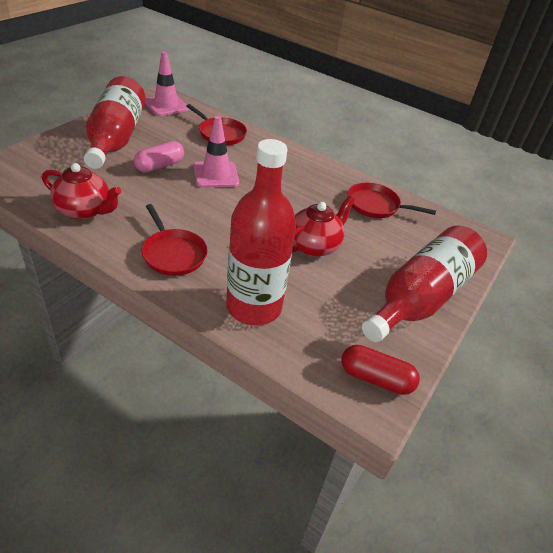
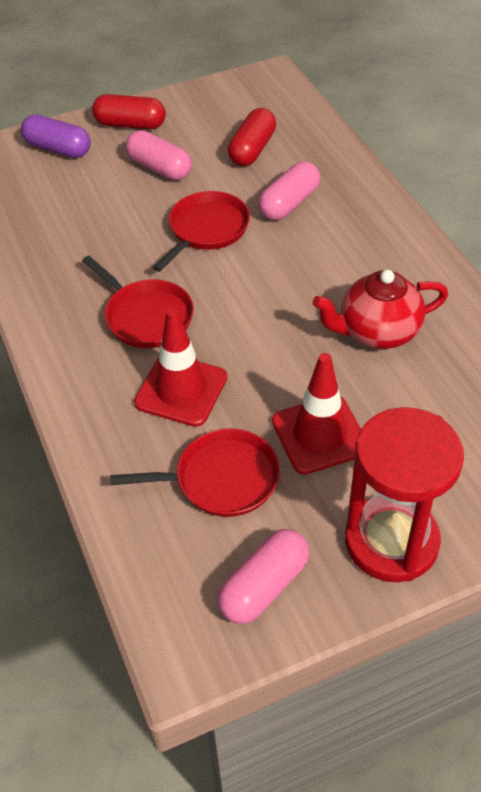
pink capsule: 1 -> 3
pink traffic cone: 2 -> 0
purple capsule: 0 -> 1
red bottle: 3 -> 0
red capsule: 1 -> 2
red hourglass: 0 -> 1
red teapot: 2 -> 1
red traffic cone: 0 -> 2

